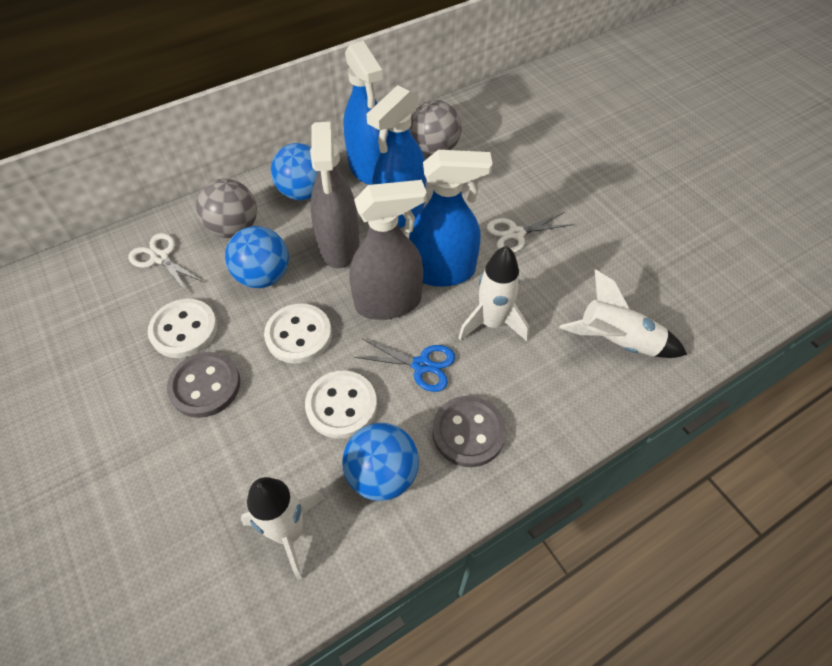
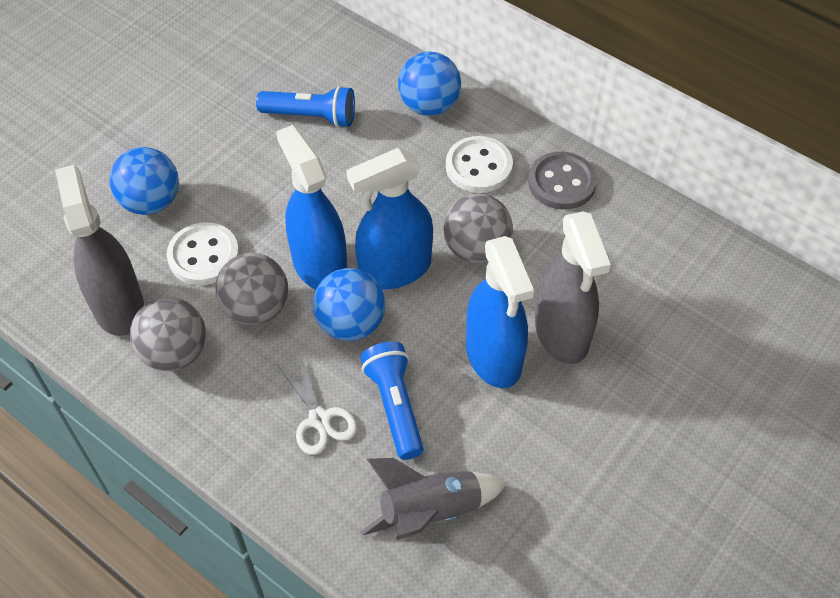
blue flashlight: 0 -> 2
blue scissors: 1 -> 0
grey ball: 2 -> 3
grey button: 2 -> 1
grey rocket: 0 -> 1
white button: 3 -> 2
white rocket: 3 -> 0
white scissors: 2 -> 1

